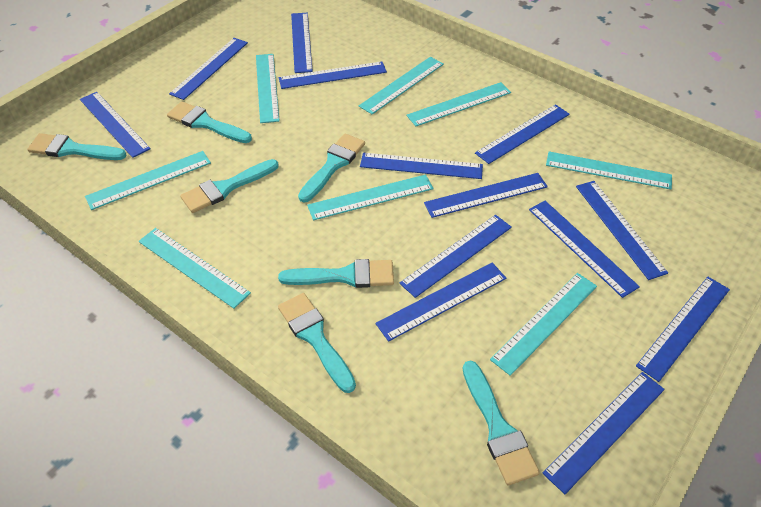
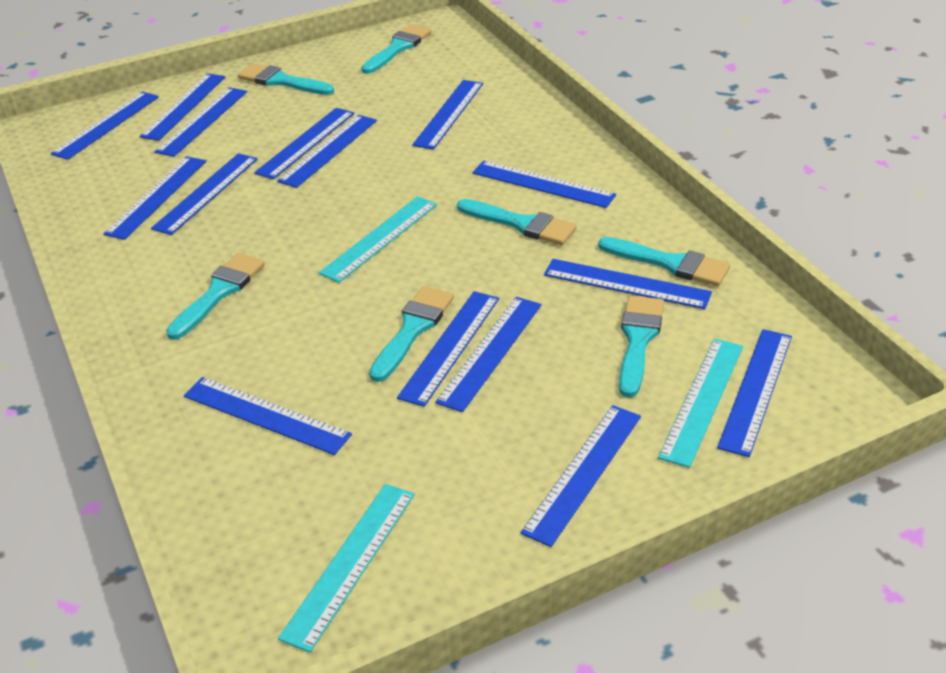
blue ruler: 13 -> 15
turquoise ruler: 8 -> 3

